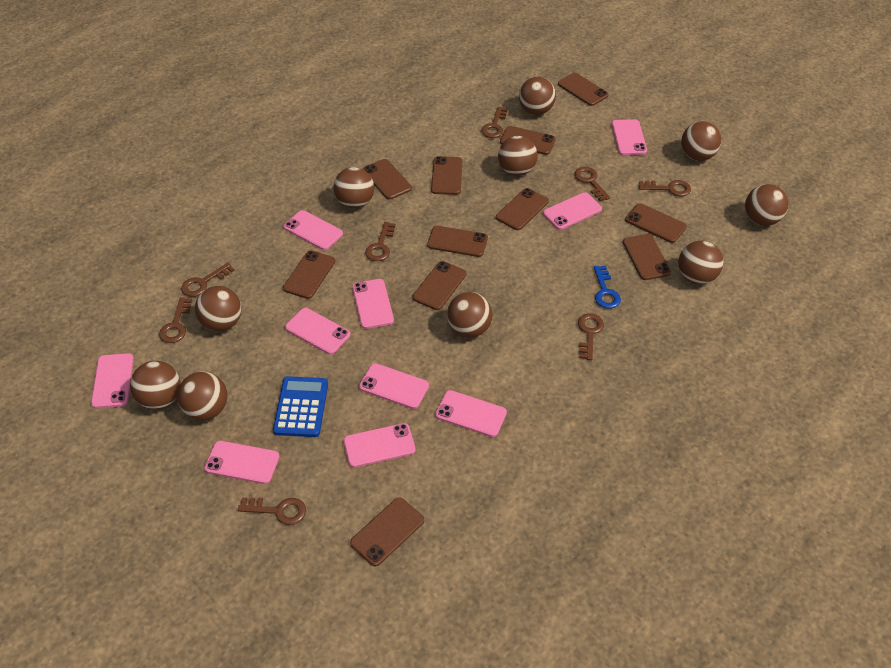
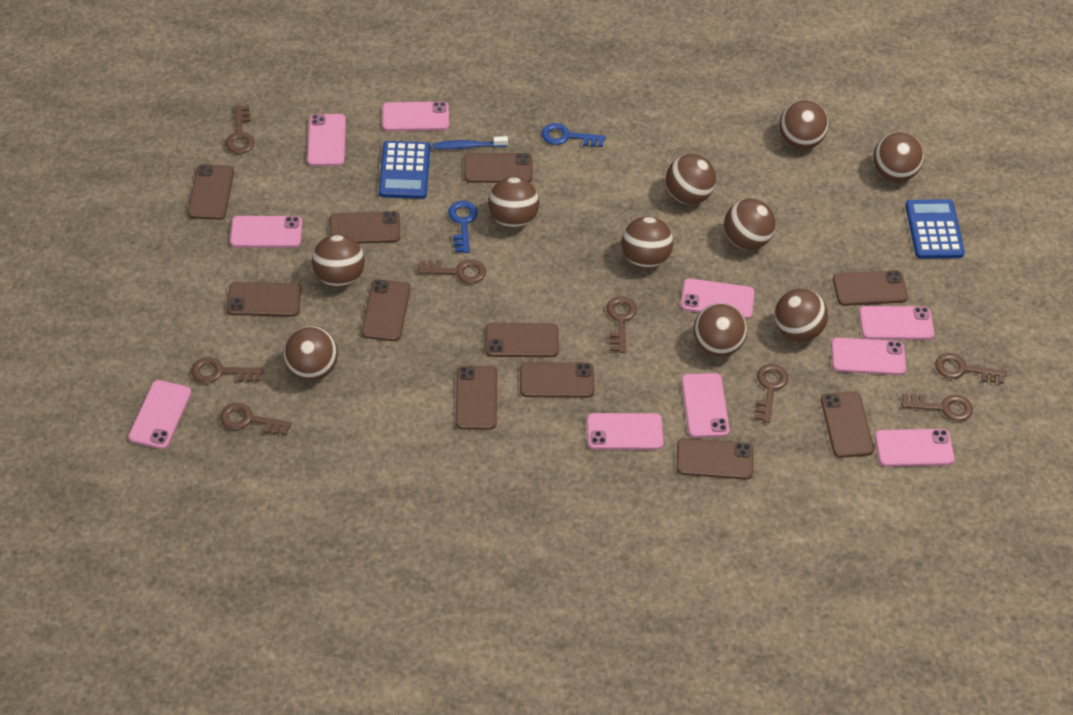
blue calculator: 1 -> 2
blue key: 1 -> 2
blue toothbrush: 0 -> 1

